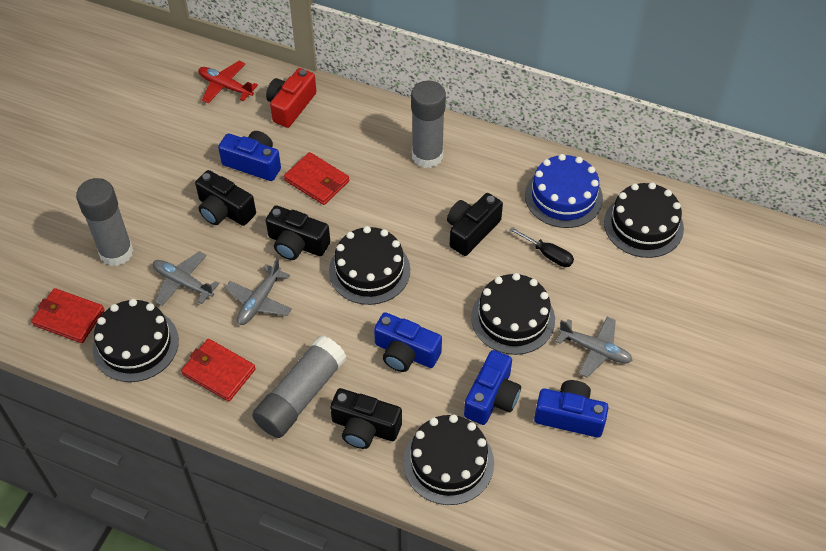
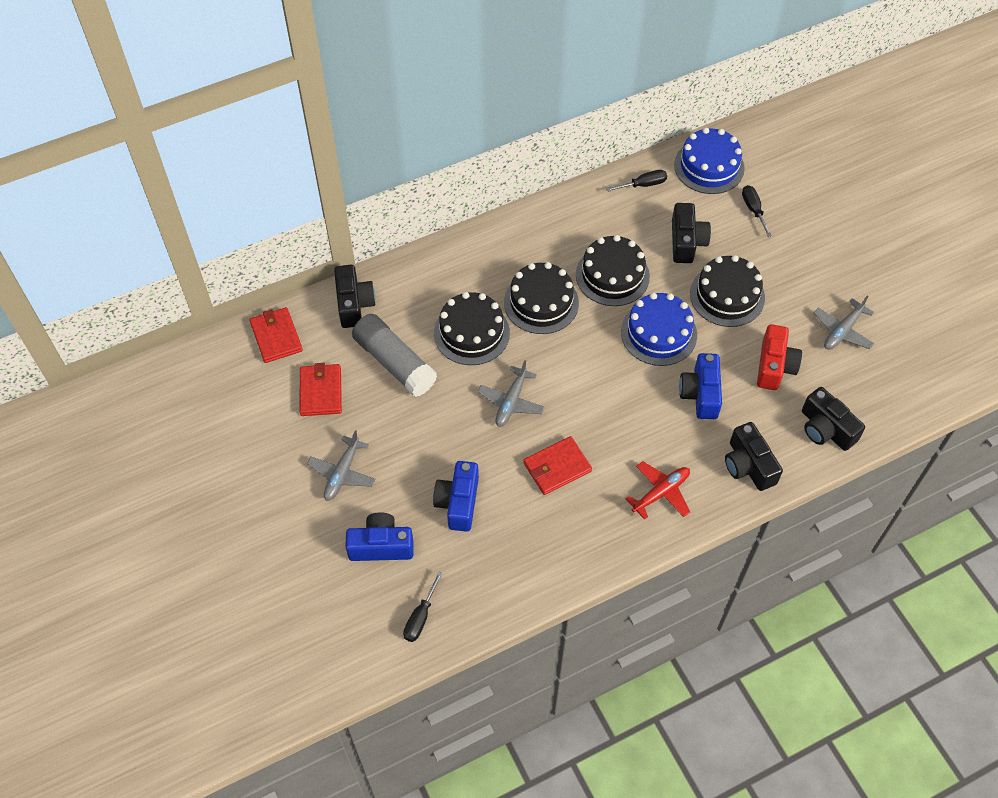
black cake: 5 -> 4
black screwdriver: 1 -> 3
blue cake: 1 -> 2
blue camera: 4 -> 3
grey glue stick: 3 -> 1

